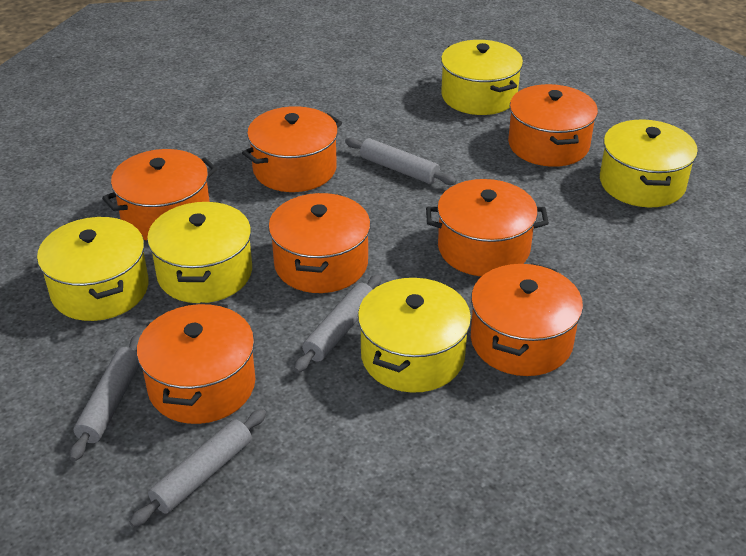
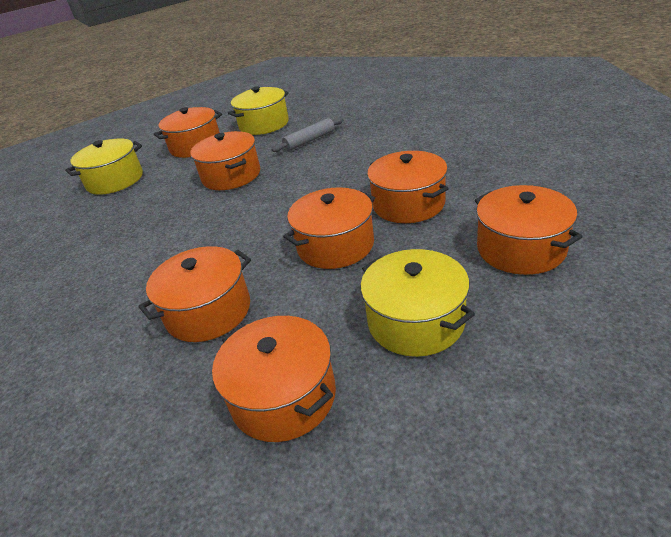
grey rolling pin: 4 -> 1
yellow pot: 5 -> 3

